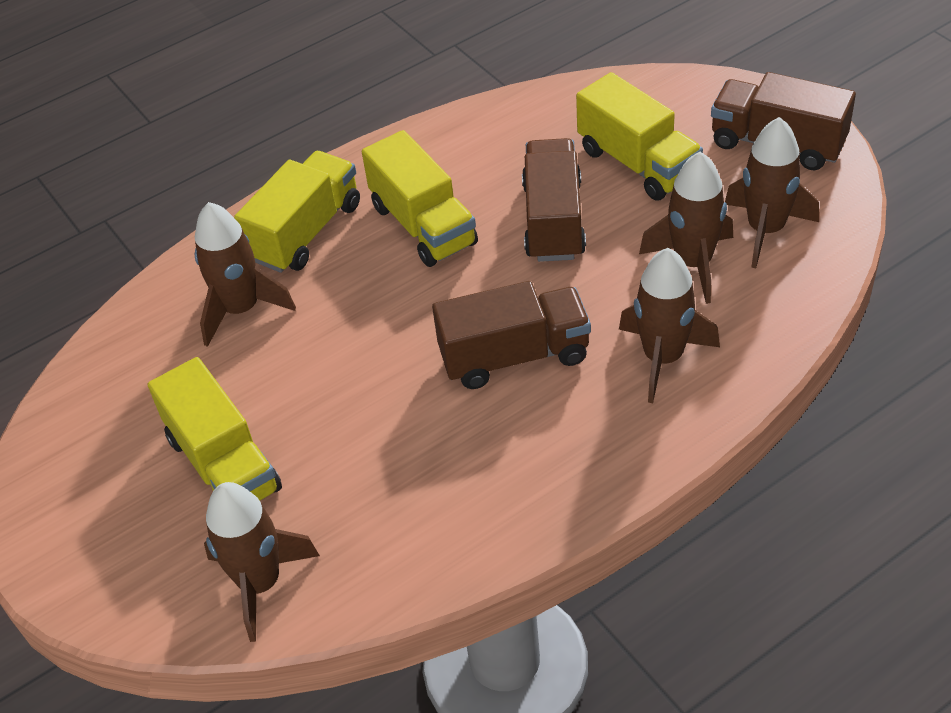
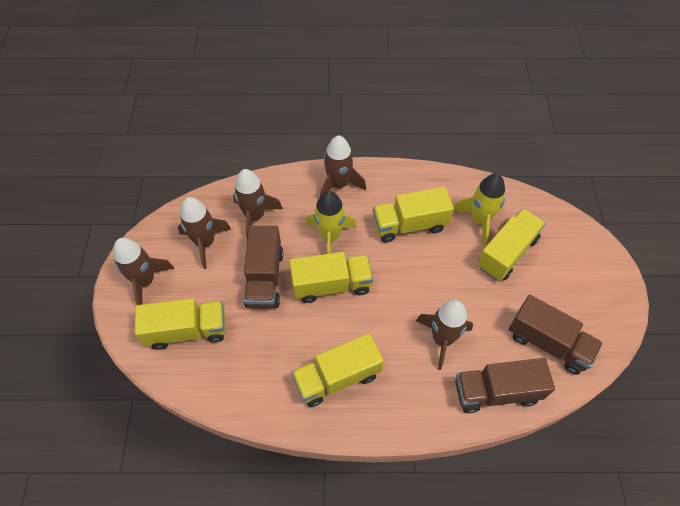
yellow rocket: 0 -> 2
yellow truck: 4 -> 5

